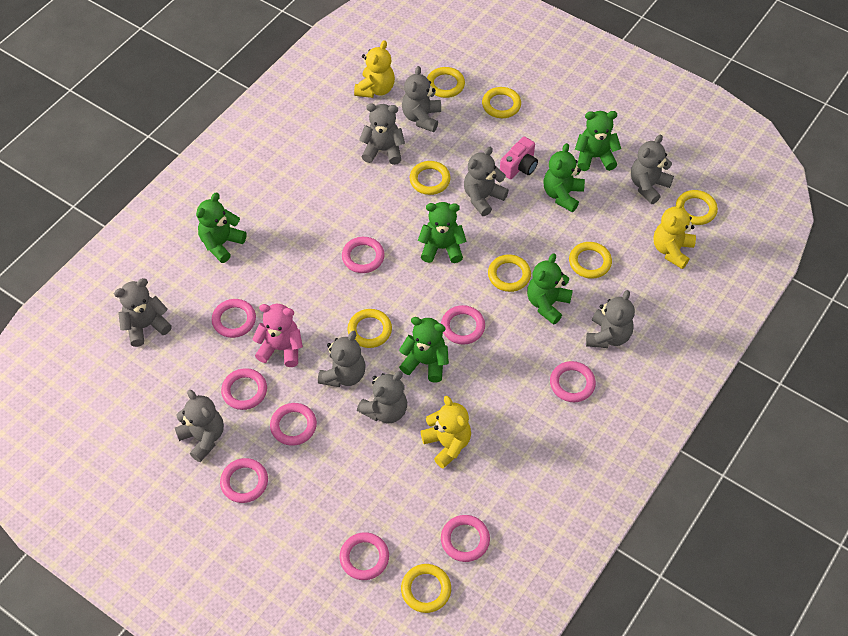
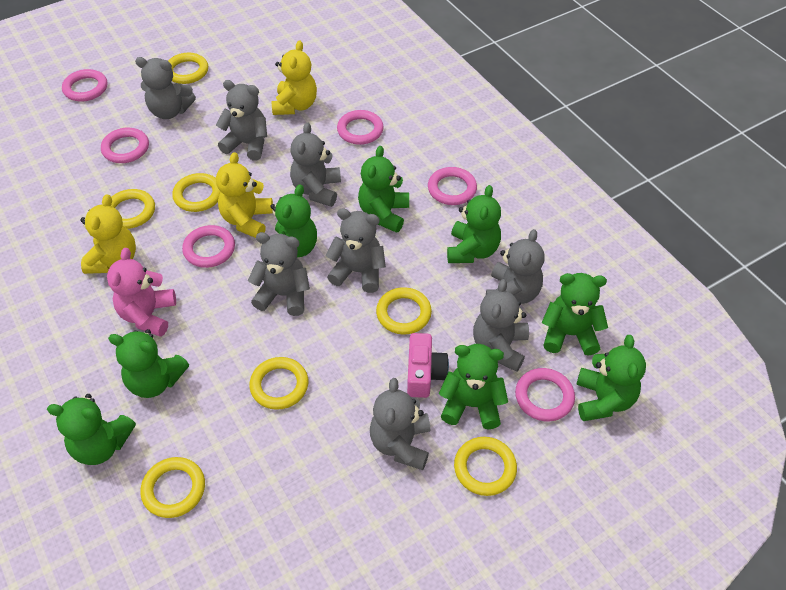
green teddy bear: 6 -> 8
grey teddy bear: 9 -> 8
pink ring: 9 -> 6
yellow ring: 8 -> 7

